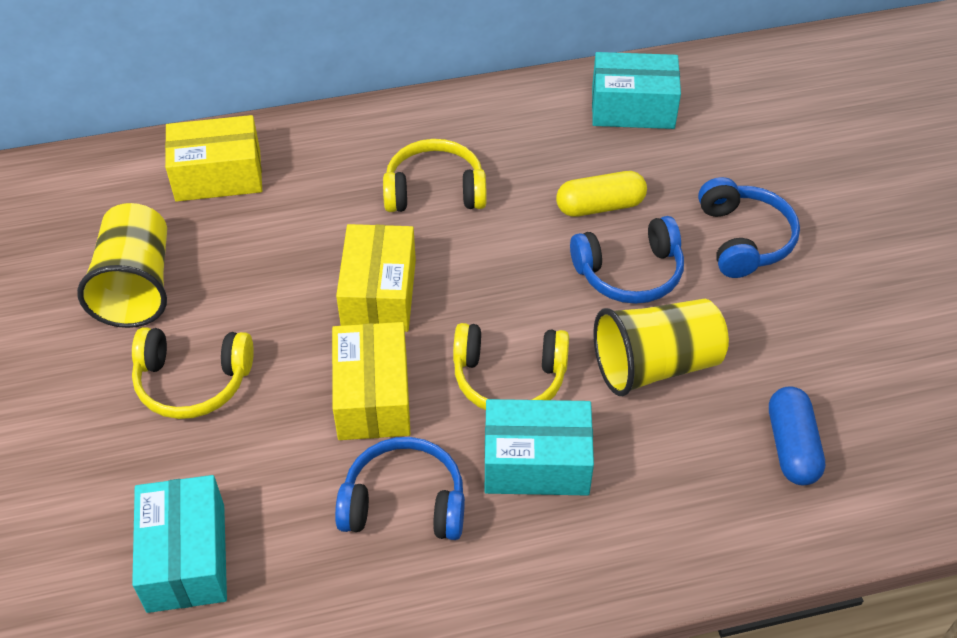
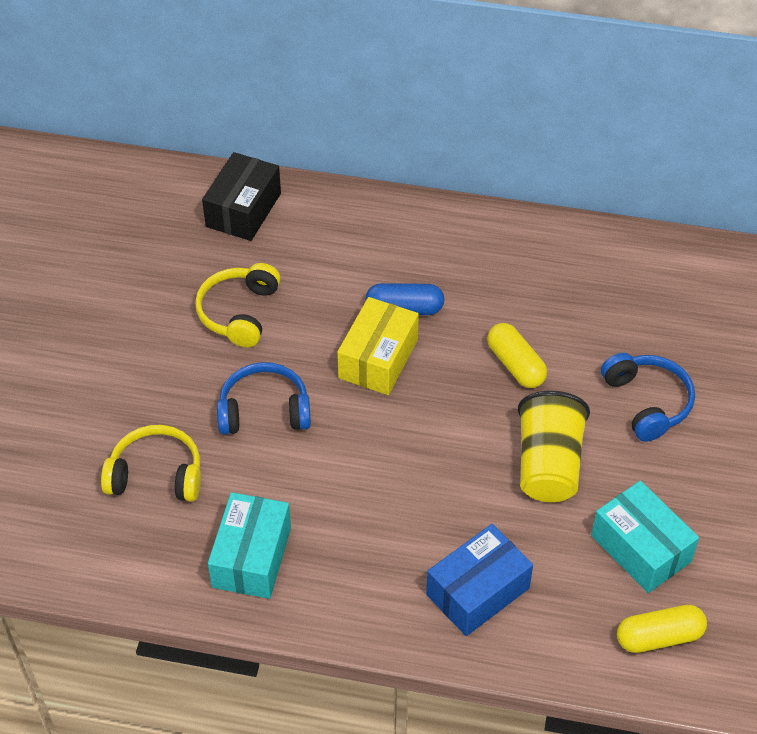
black box: 0 -> 1
blue box: 0 -> 1
blue headphones: 3 -> 2
turquoise box: 3 -> 2
yellow box: 3 -> 1
yellow capsule: 1 -> 2
yellow cup: 2 -> 1
yellow headphones: 3 -> 2

